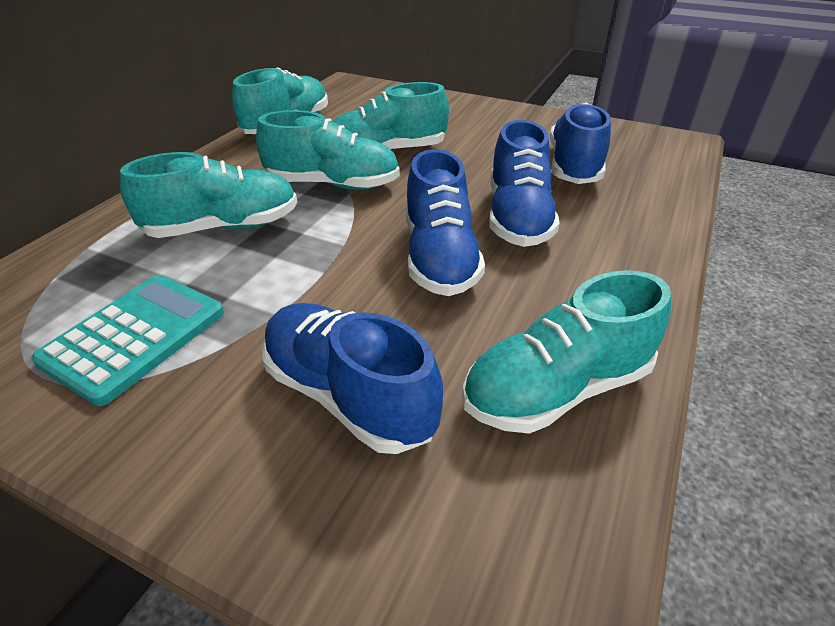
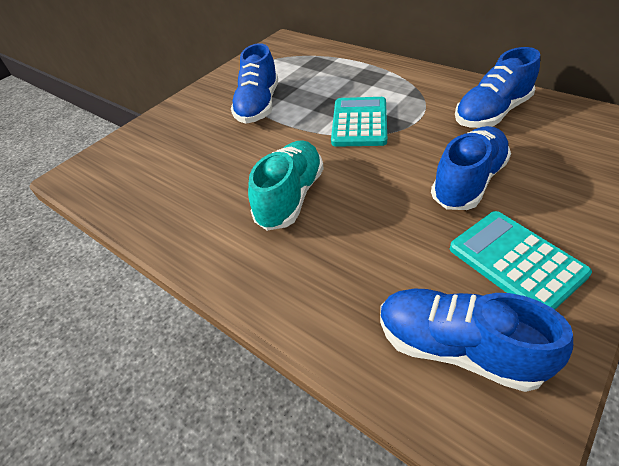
turquoise calculator: 1 -> 2
turquoise shoe: 5 -> 1

